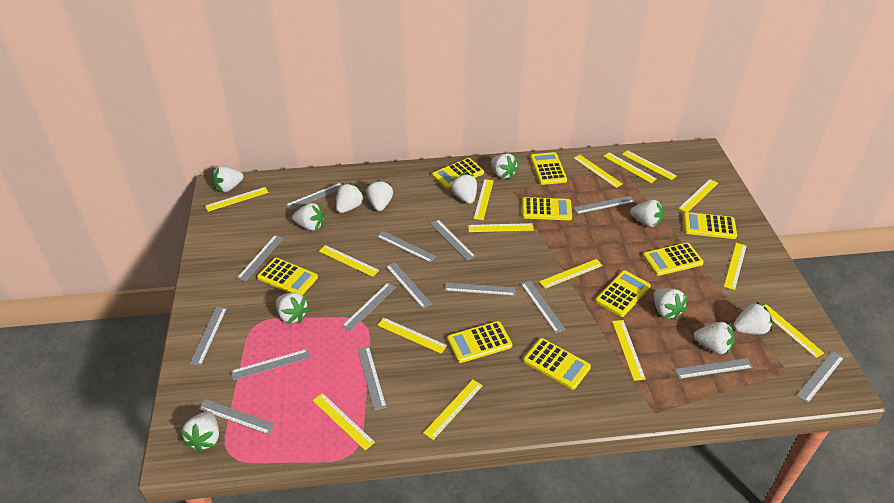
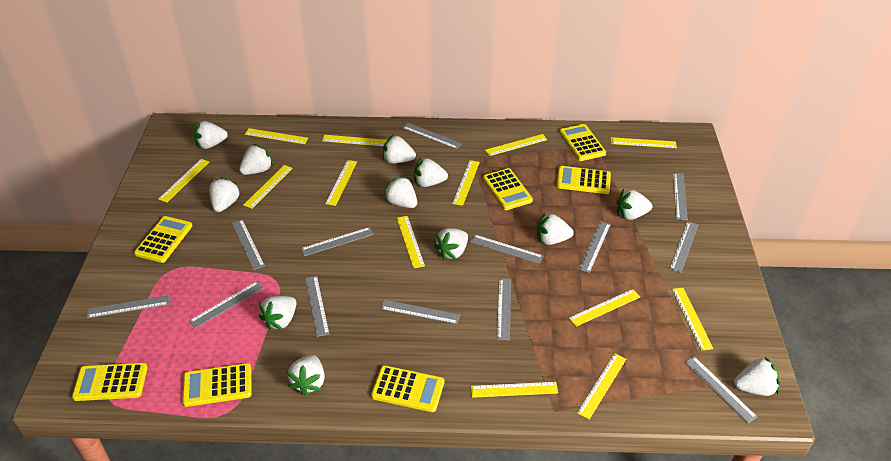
grey ruler: 15 -> 13
yellow calculator: 9 -> 7
yellow ruler: 15 -> 13

